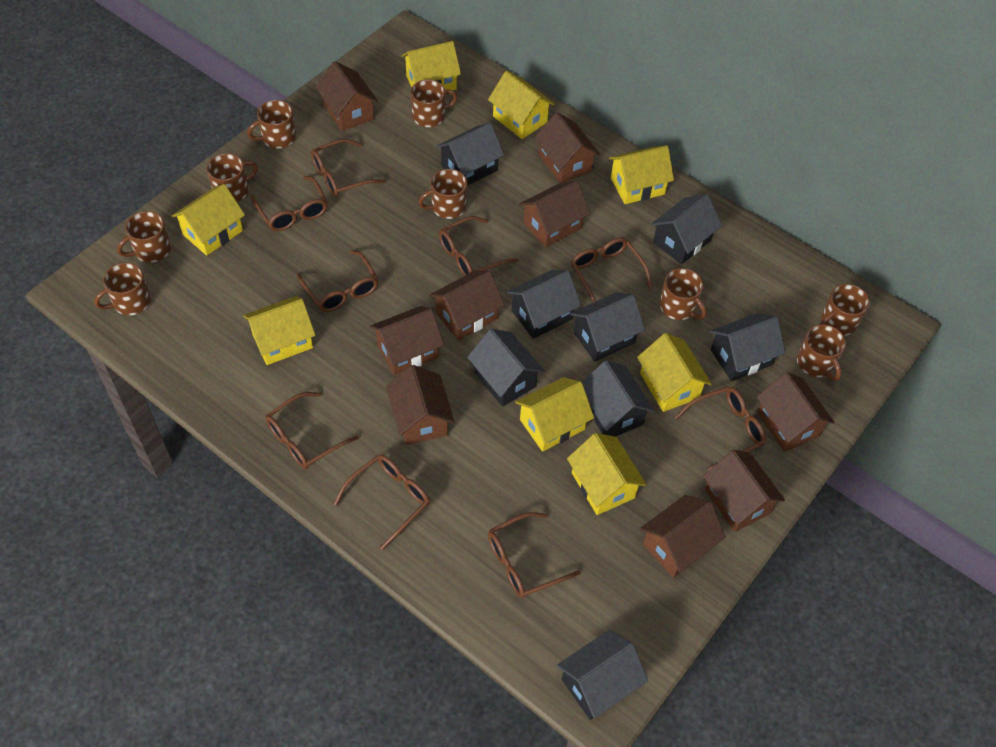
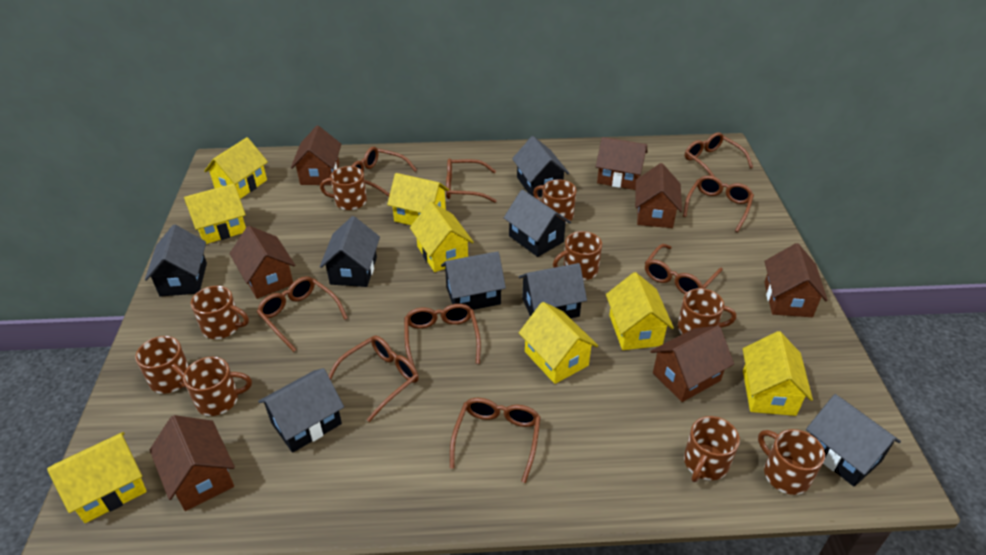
brown house: 9 -> 7

